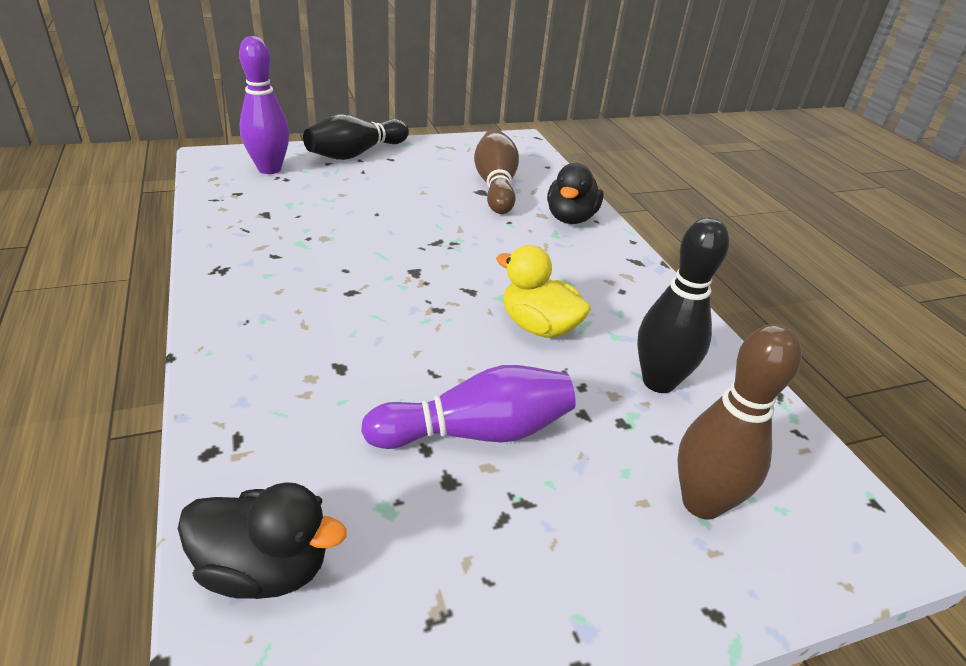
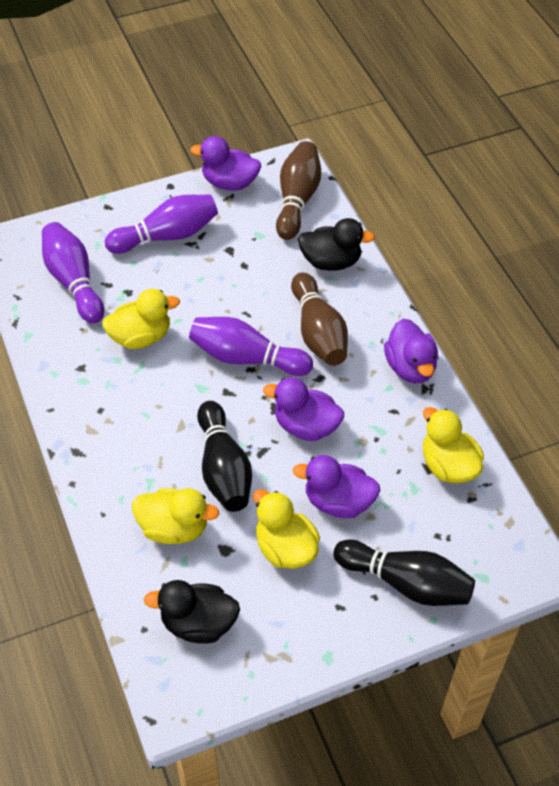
purple bowling pin: 2 -> 3
purple duck: 0 -> 4
yellow duck: 1 -> 4

